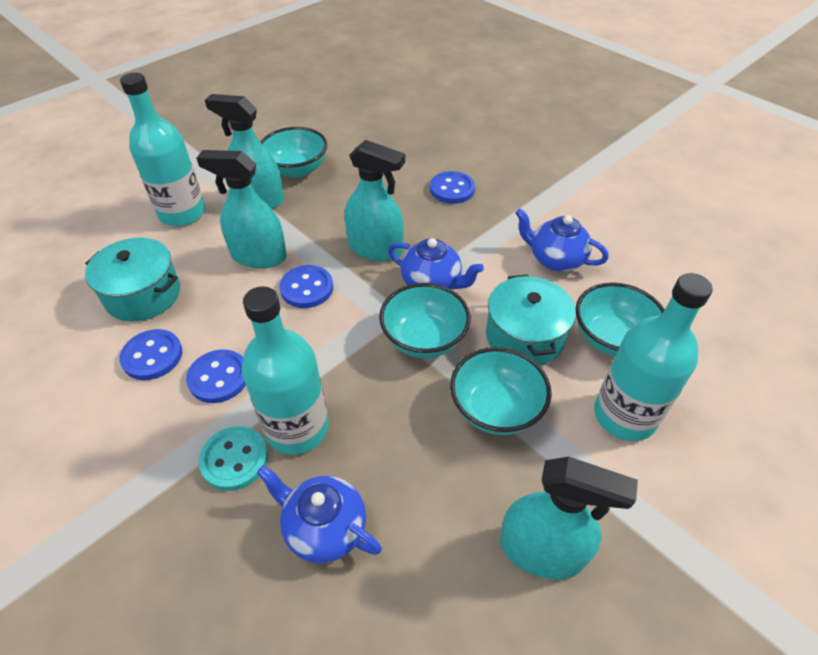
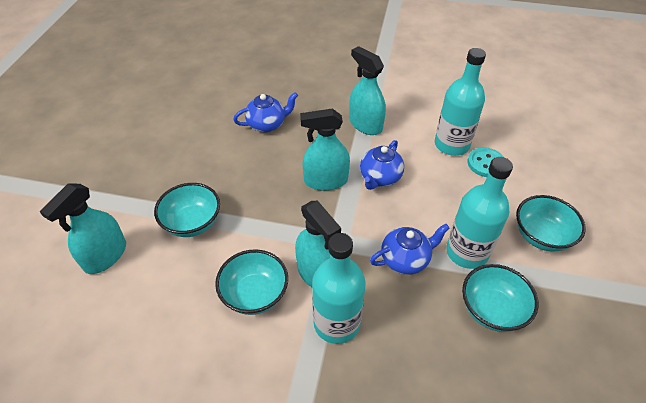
blue button: 4 -> 0
turquoise pot: 2 -> 0

